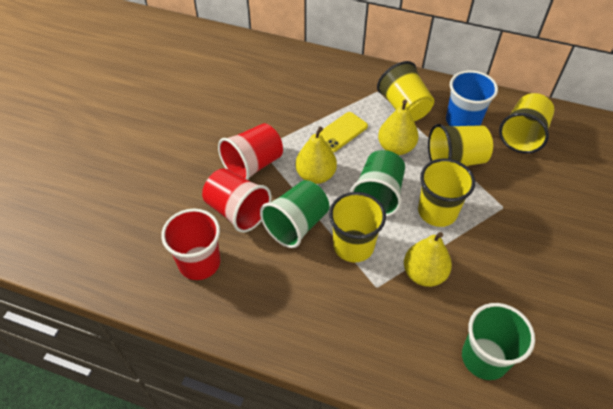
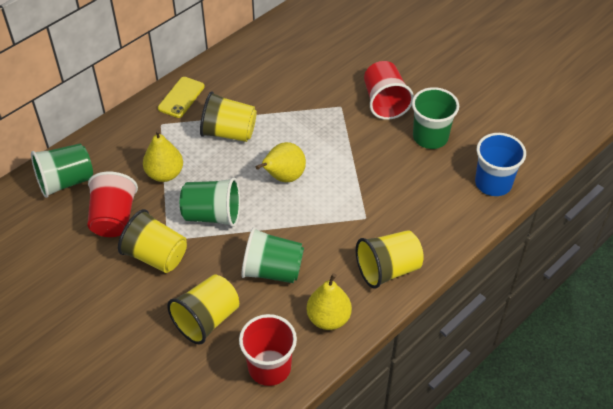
green cup: 3 -> 4
yellow cup: 5 -> 4

